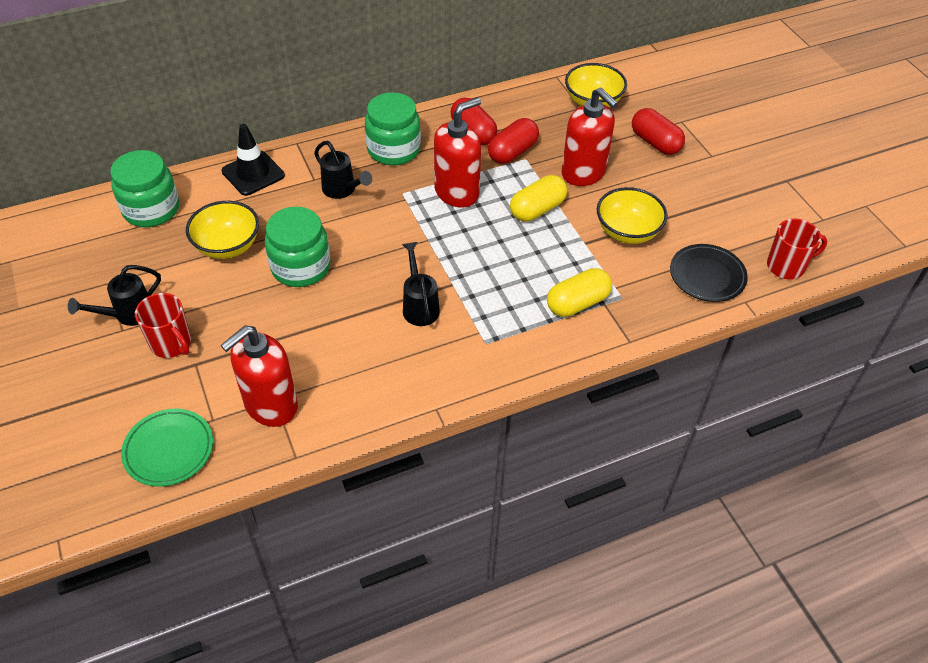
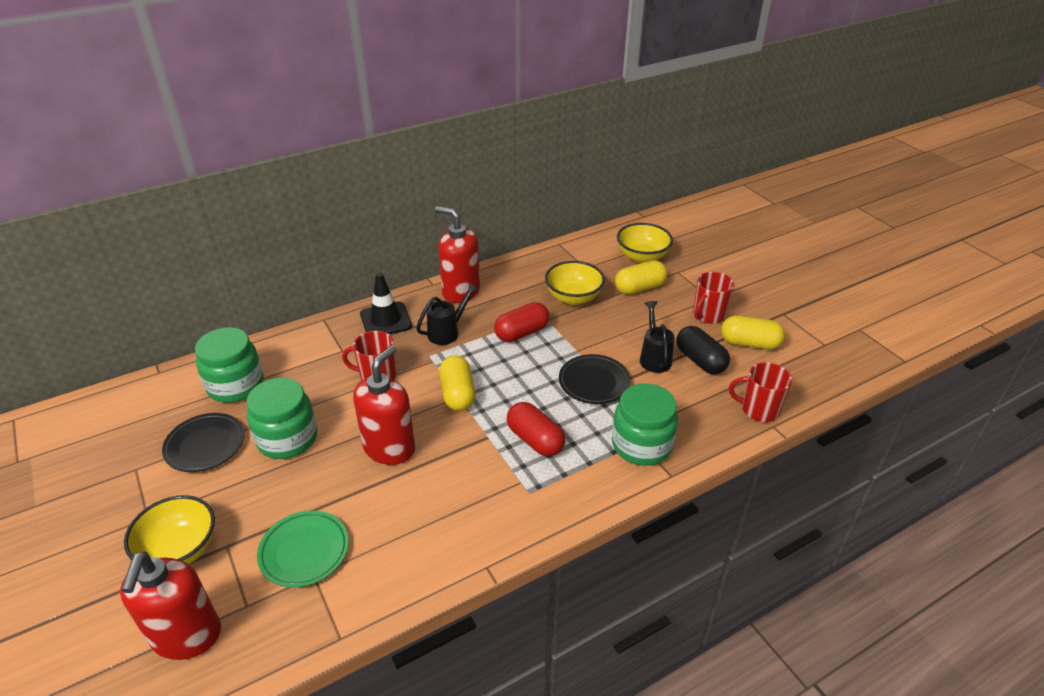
black capsule: 0 -> 1
black plate: 1 -> 2
black watering can: 3 -> 2
red capsule: 3 -> 2
red mug: 2 -> 3
yellow capsule: 2 -> 3

